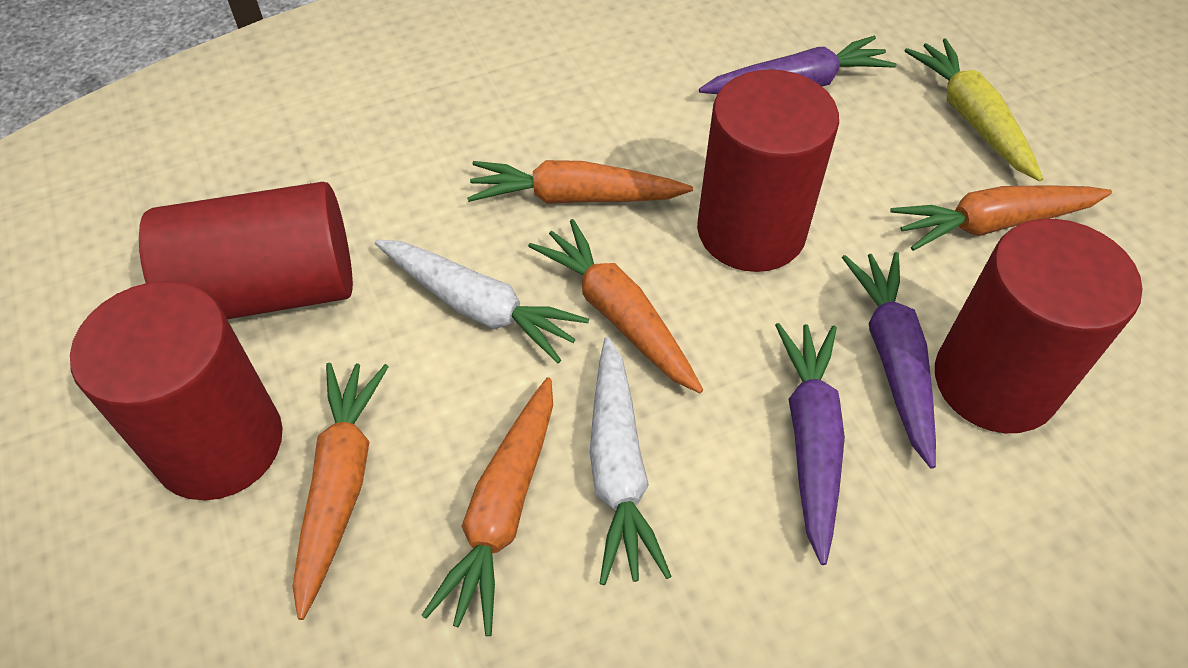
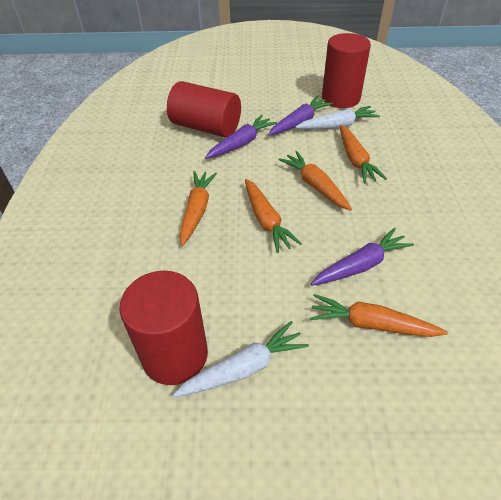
red cylinder: 4 -> 3
yellow carrot: 1 -> 0

